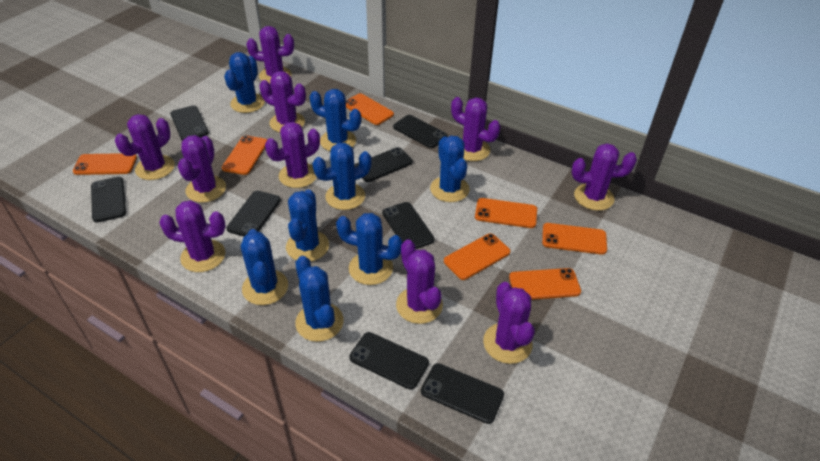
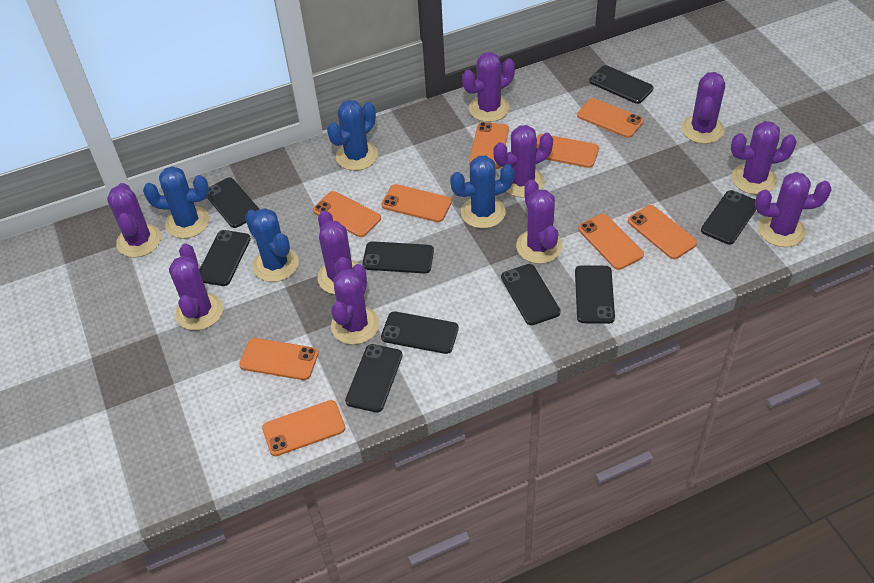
black phone: 8 -> 9
blue cactus: 8 -> 4
orange phone: 7 -> 9

